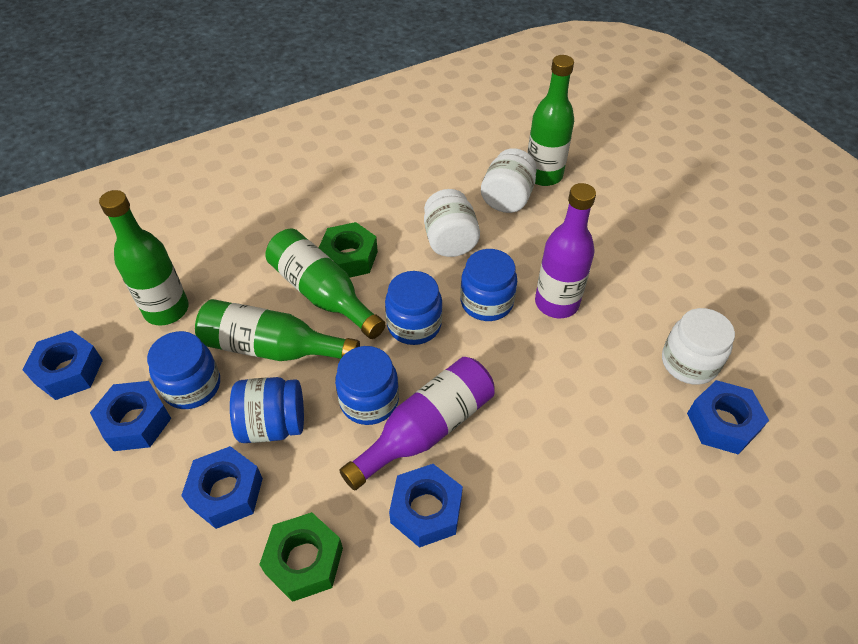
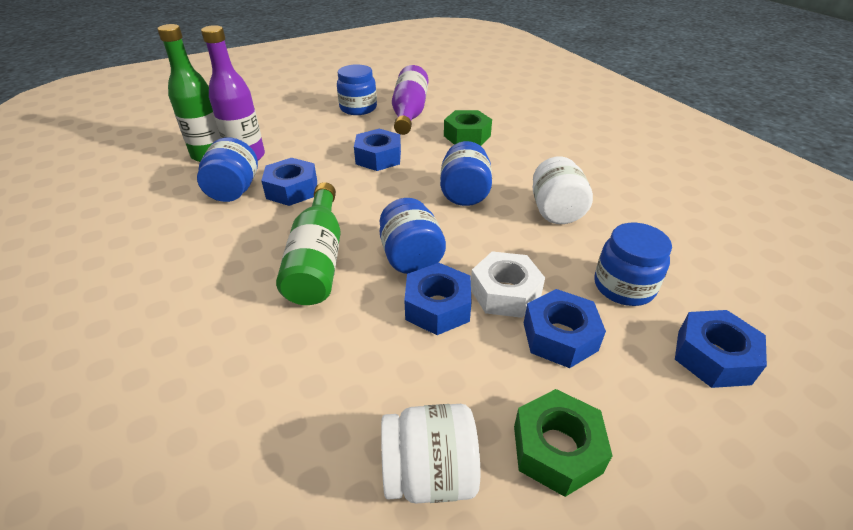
green bottle: 4 -> 2
white jar: 3 -> 2
white nut: 0 -> 1

